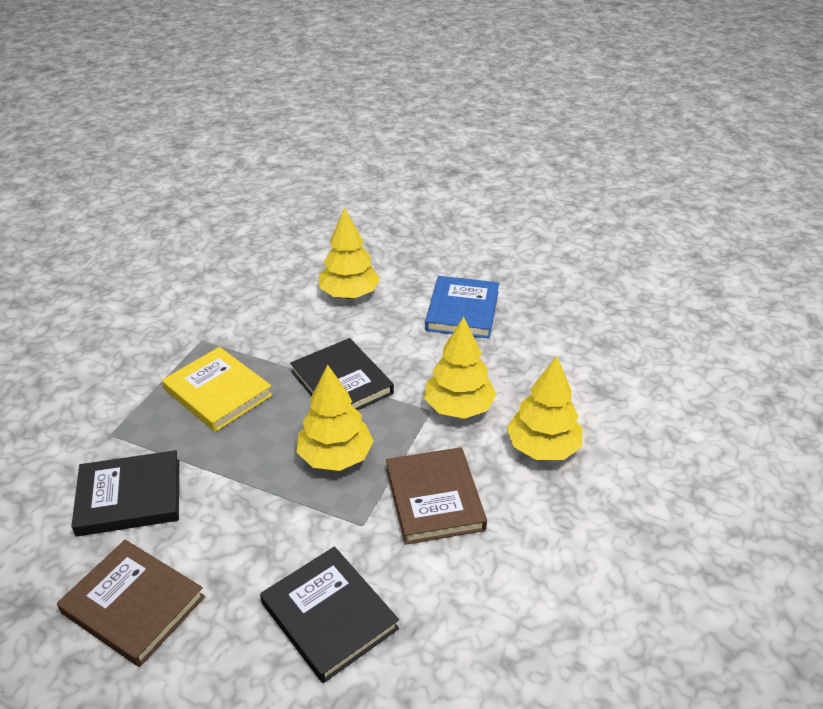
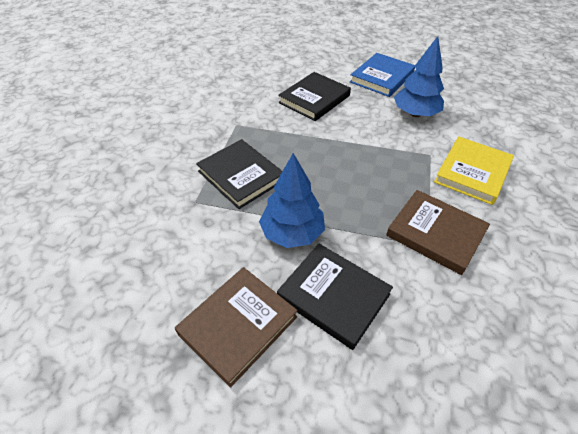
blue tree: 0 -> 2
yellow tree: 4 -> 0

